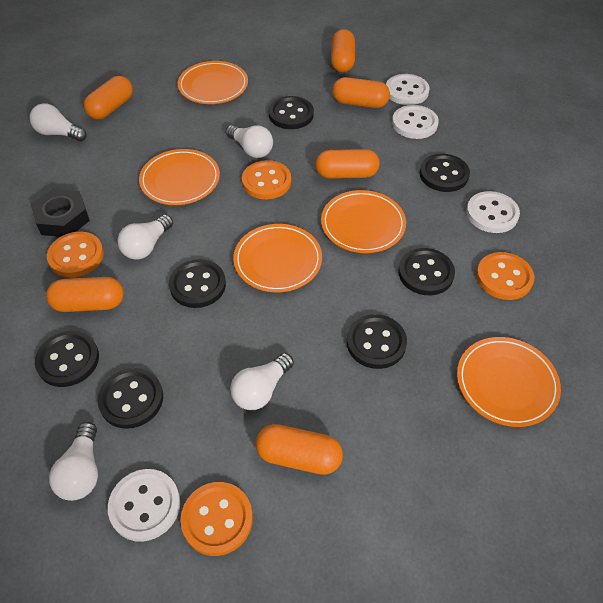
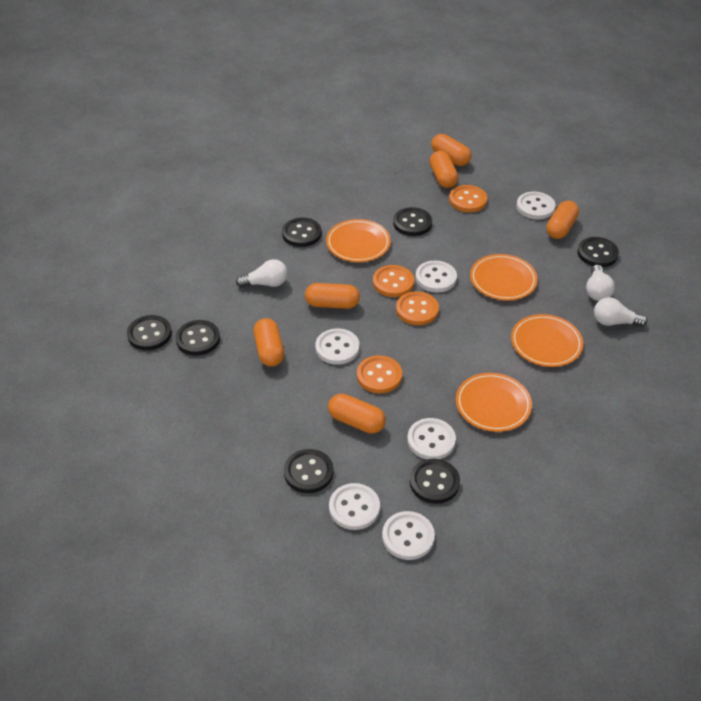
black nut: 1 -> 0
orange plate: 5 -> 4
white button: 4 -> 6
white light bulb: 5 -> 3

